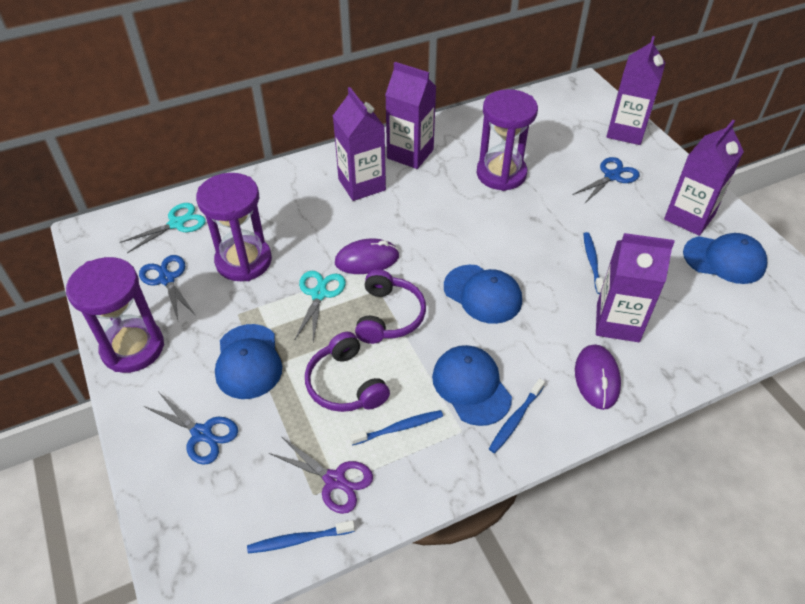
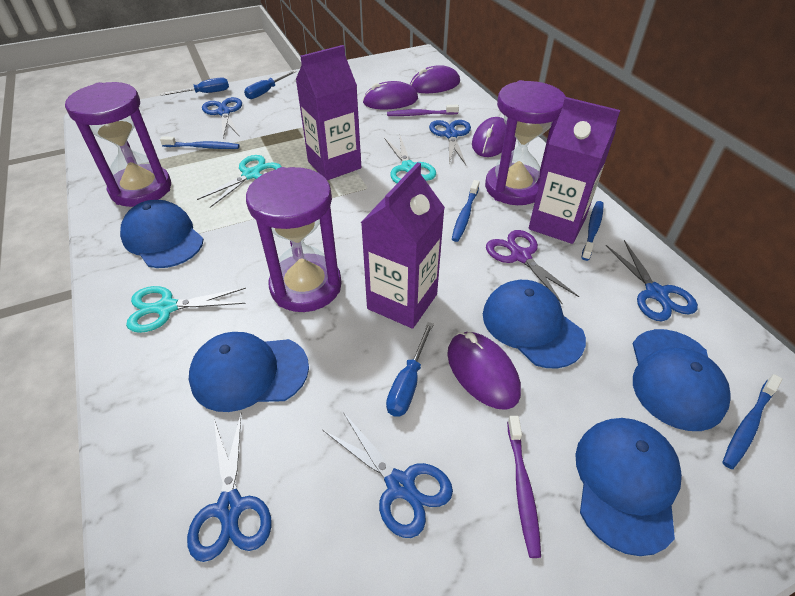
blue cap: 4 -> 5
blue scissors: 3 -> 5
blue screwdriver: 0 -> 3
purple carton: 5 -> 3
purple headphones: 2 -> 0
purple mouse: 2 -> 4
purple toothbrush: 0 -> 2
turquoise scissors: 2 -> 3

